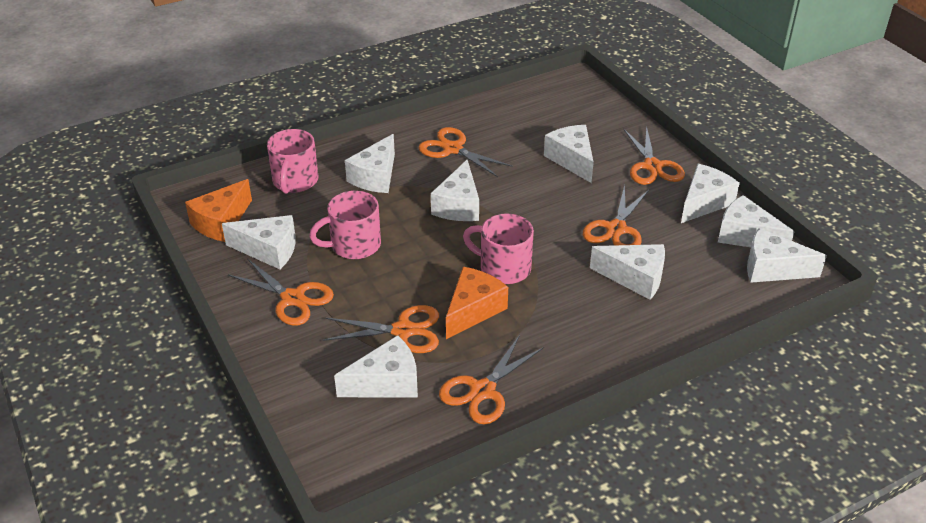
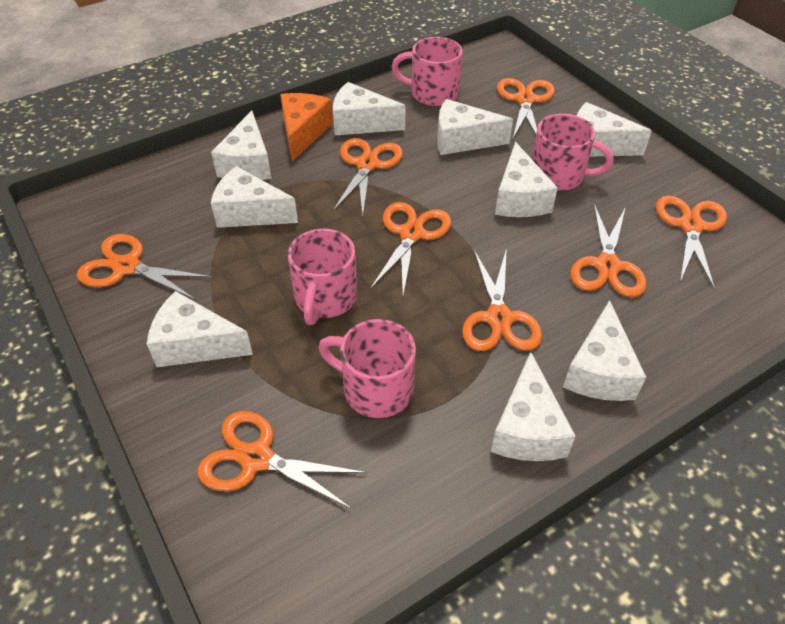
orange cheese: 2 -> 1
orange scissors: 6 -> 8
pink mug: 3 -> 4

